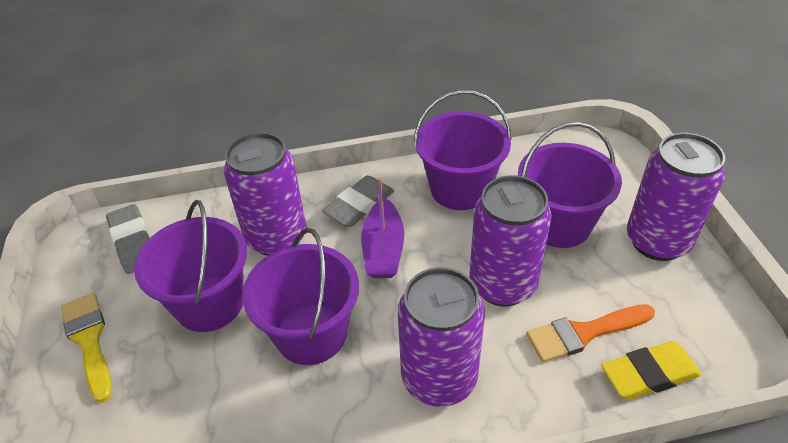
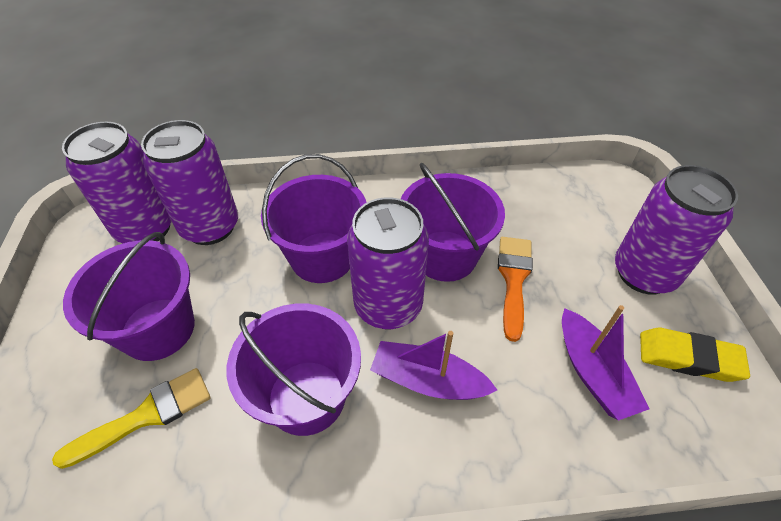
grey eraser: 2 -> 0
purple boat: 1 -> 2

